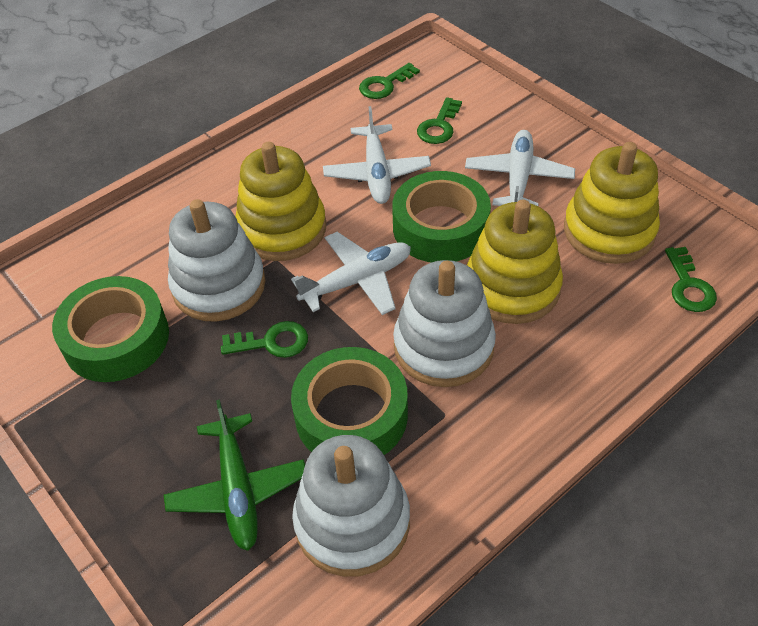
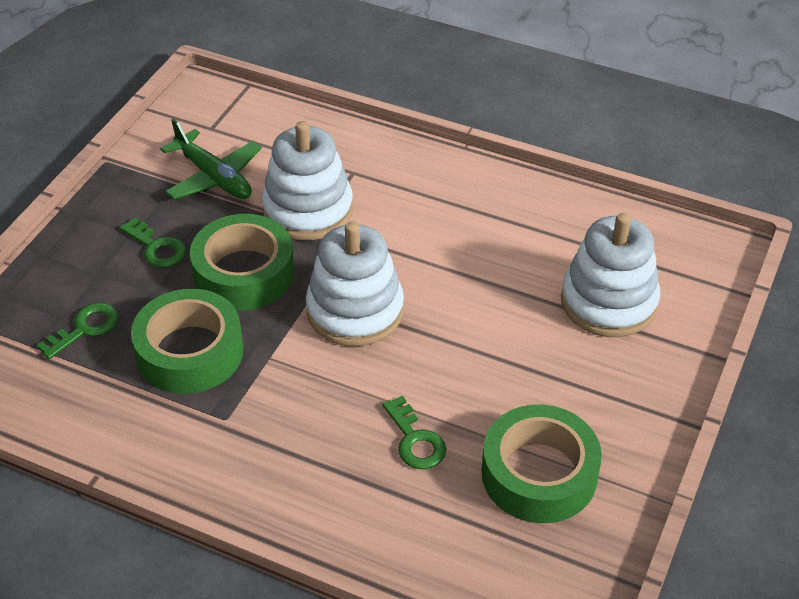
green key: 4 -> 3
white plane: 3 -> 0
yellow stacking toy: 3 -> 0

